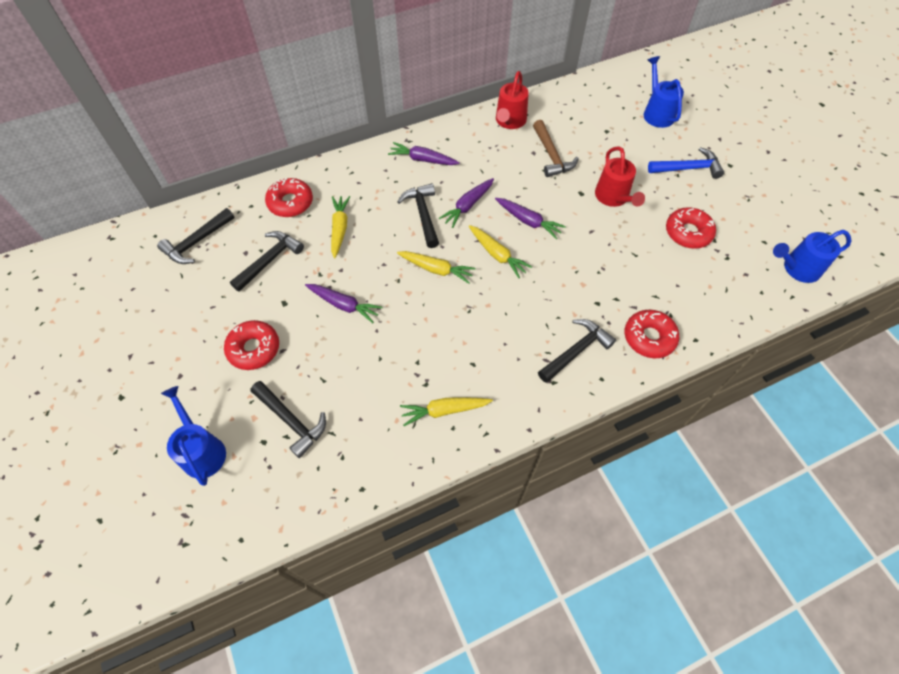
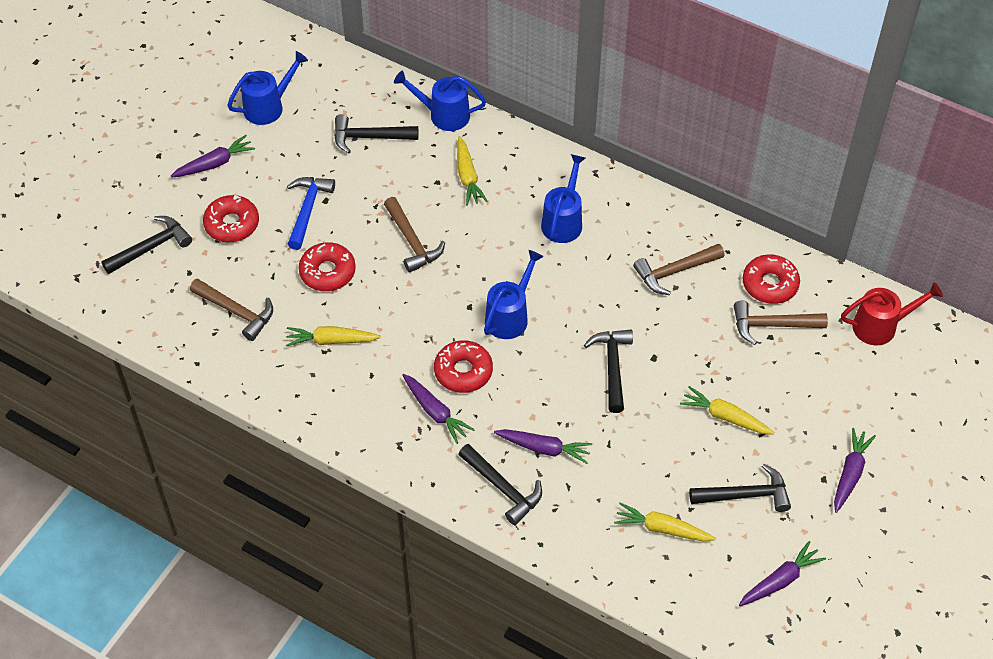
blue watering can: 3 -> 4
brown hammer: 1 -> 4
purple carrot: 4 -> 5
red watering can: 2 -> 1

